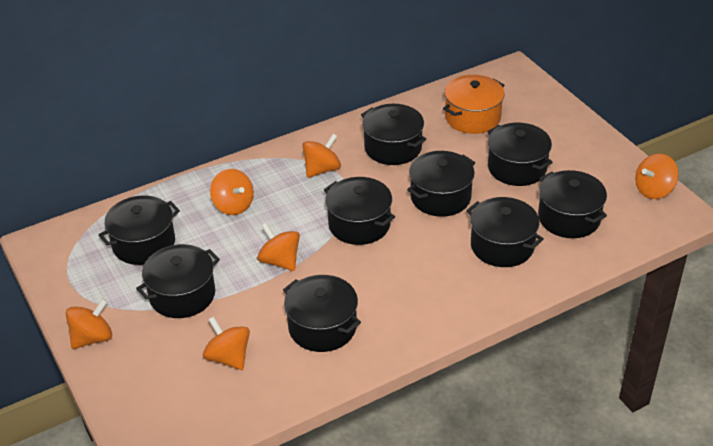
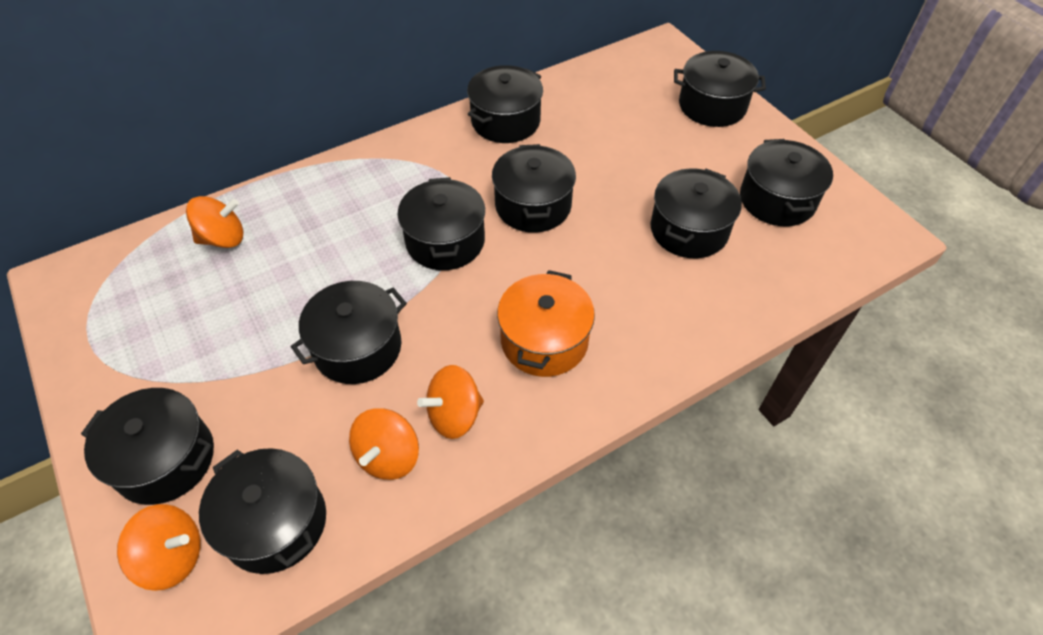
orange spinning top: 6 -> 4

